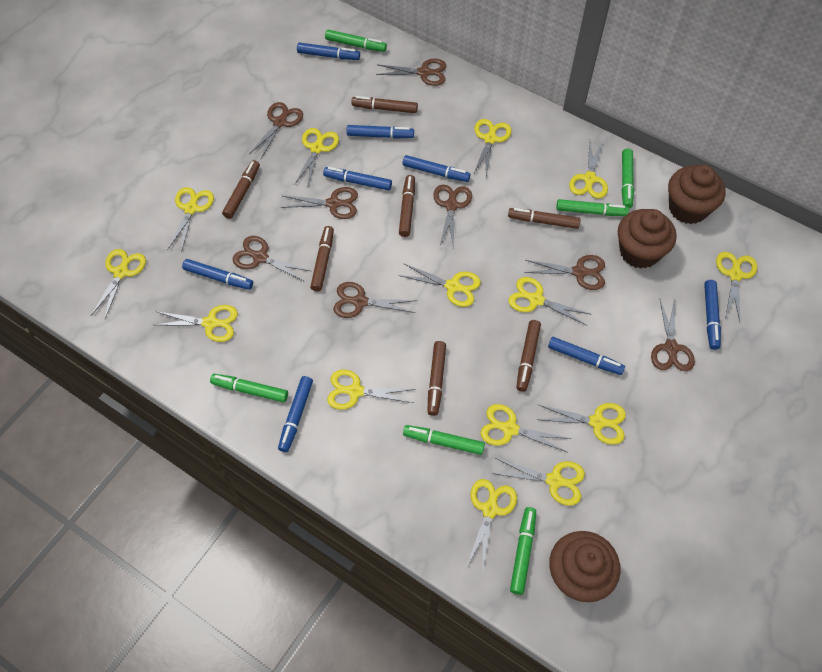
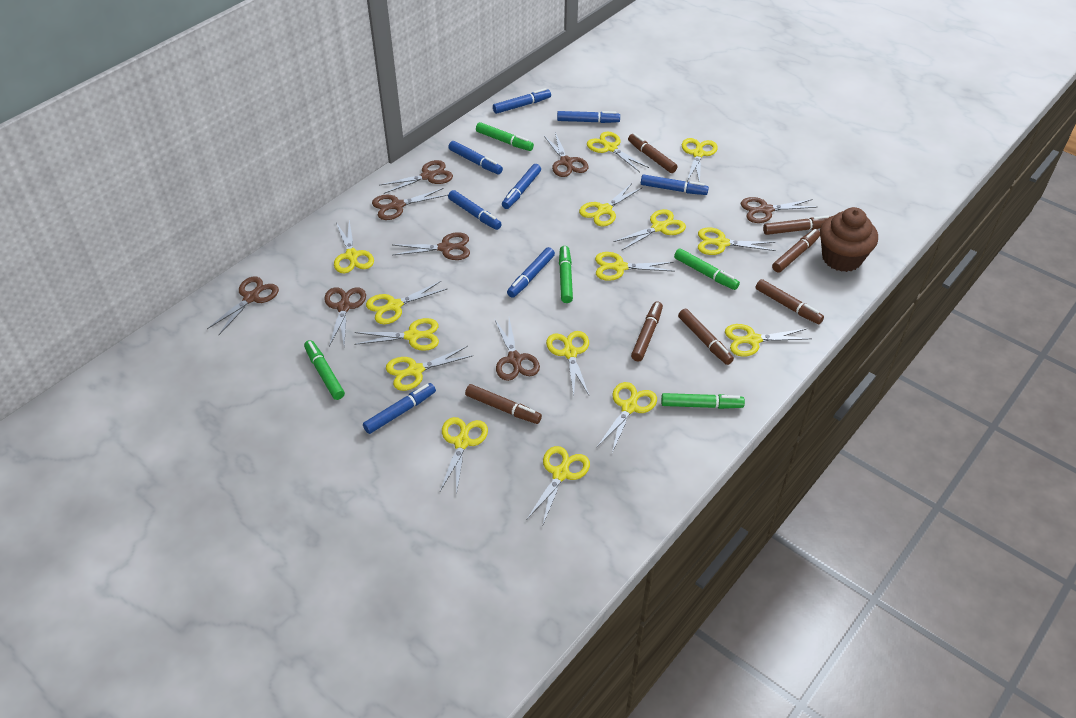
brown cupcake: 3 -> 1
green marker: 6 -> 5
yellow scissors: 14 -> 15

